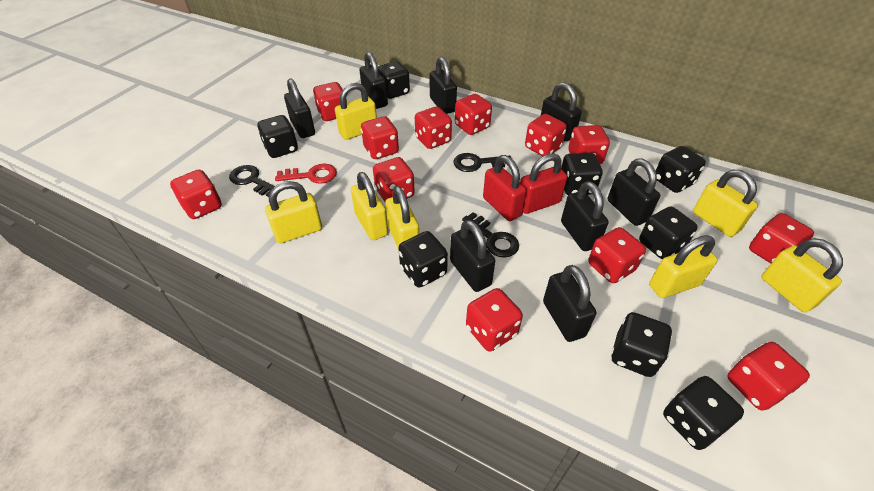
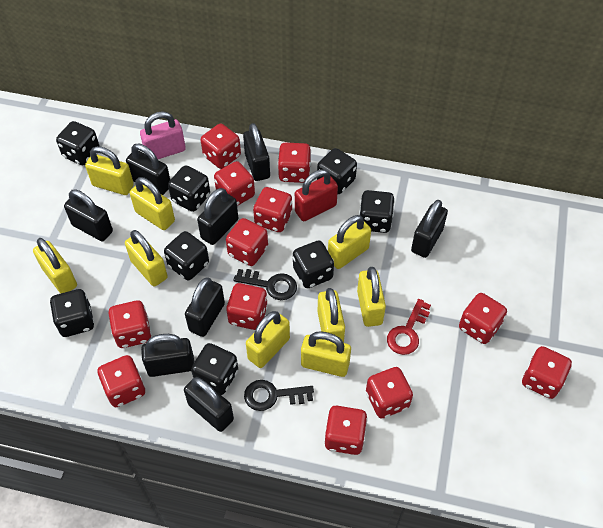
black key: 3 -> 2
pink padlock: 0 -> 1
red padlock: 2 -> 1
yellow padlock: 7 -> 9

